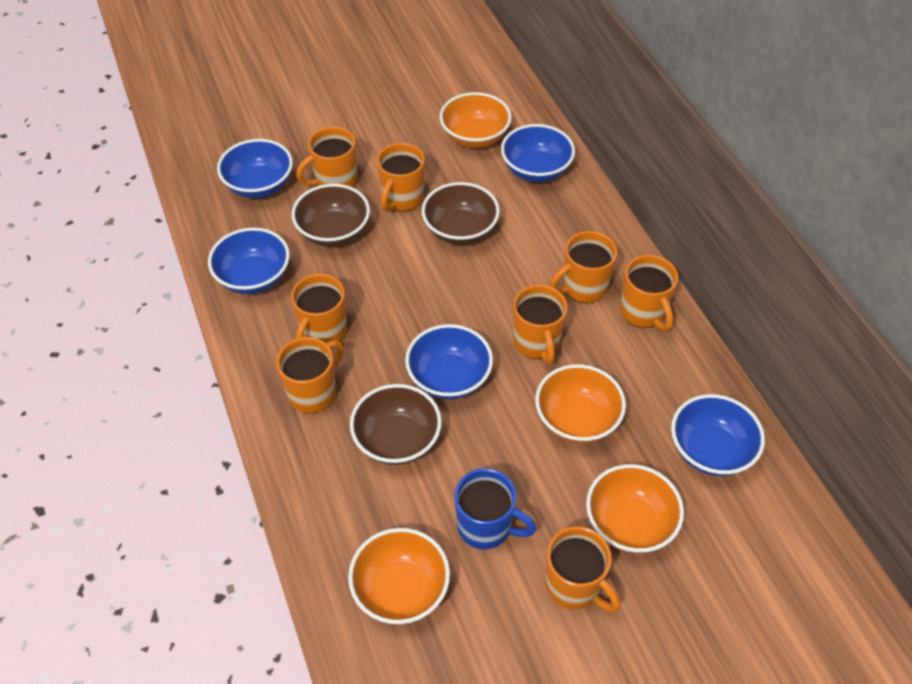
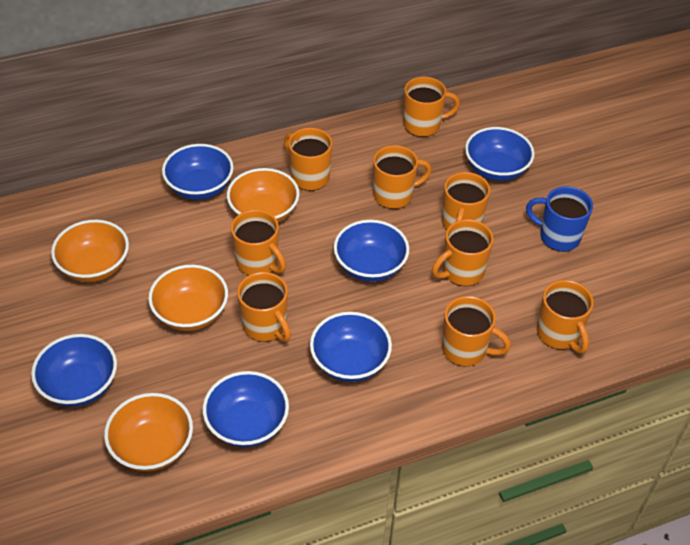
blue bowl: 5 -> 6
brown bowl: 3 -> 0
orange mug: 8 -> 9

